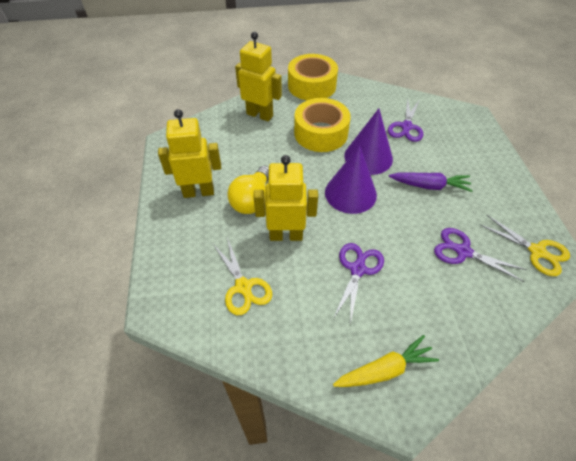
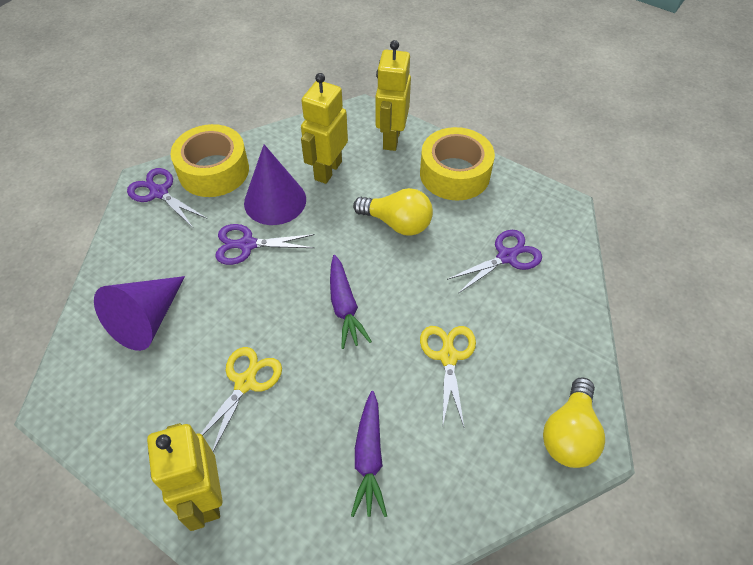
purple carrot: 1 -> 2
yellow carrot: 1 -> 0
yellow light bulb: 1 -> 2

